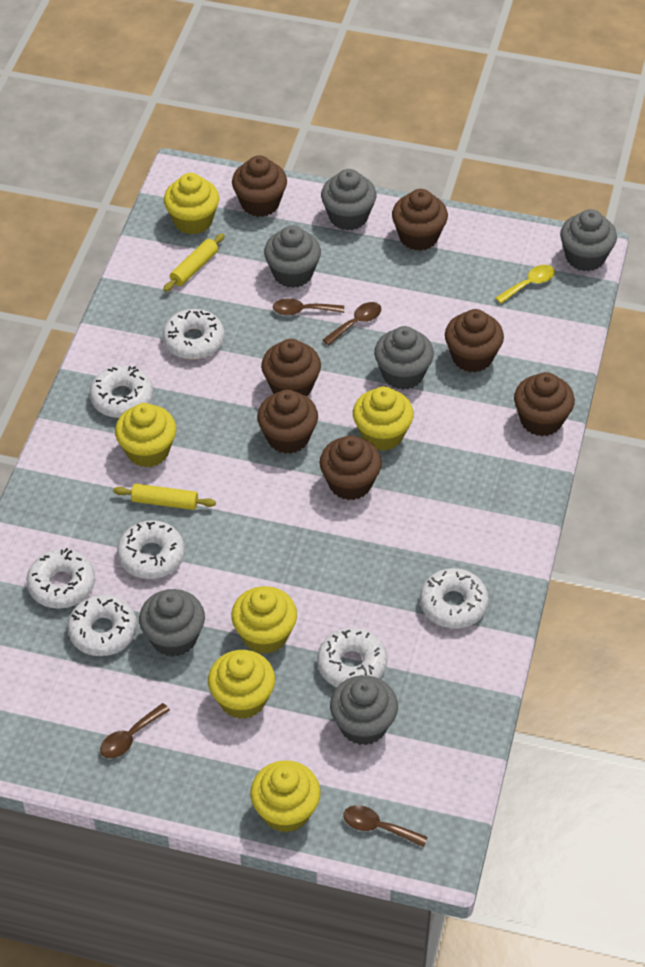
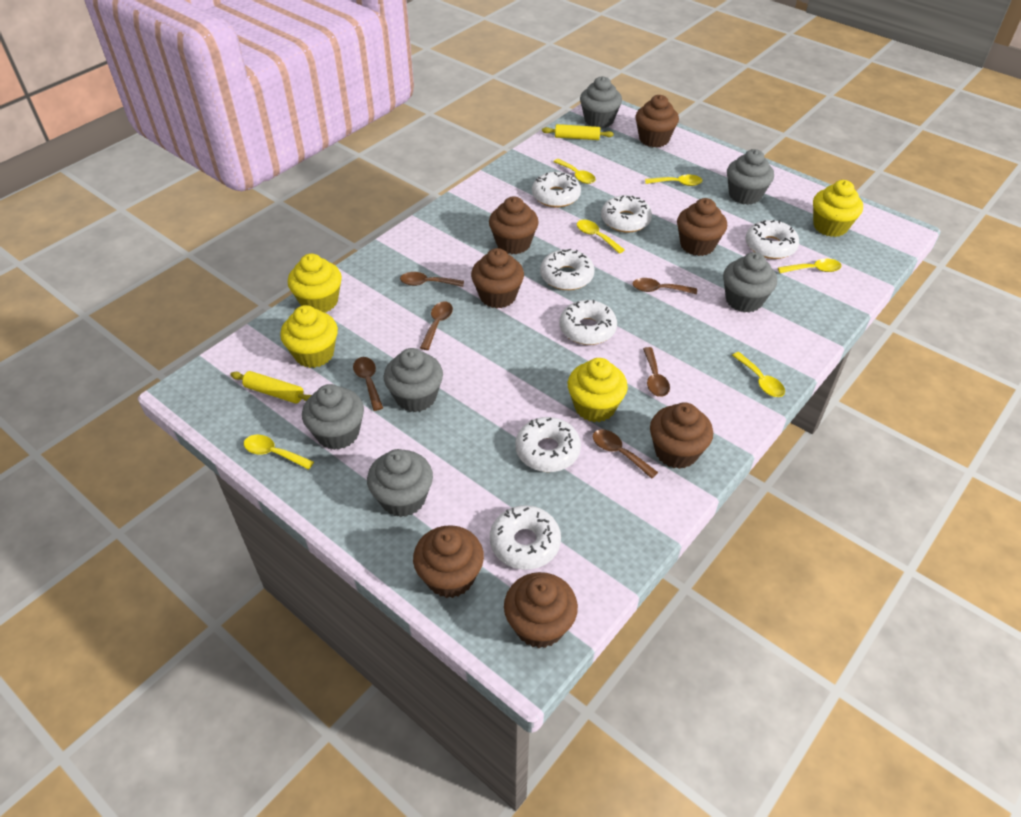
brown spoon: 4 -> 6
yellow cupcake: 6 -> 4
yellow spoon: 1 -> 6

